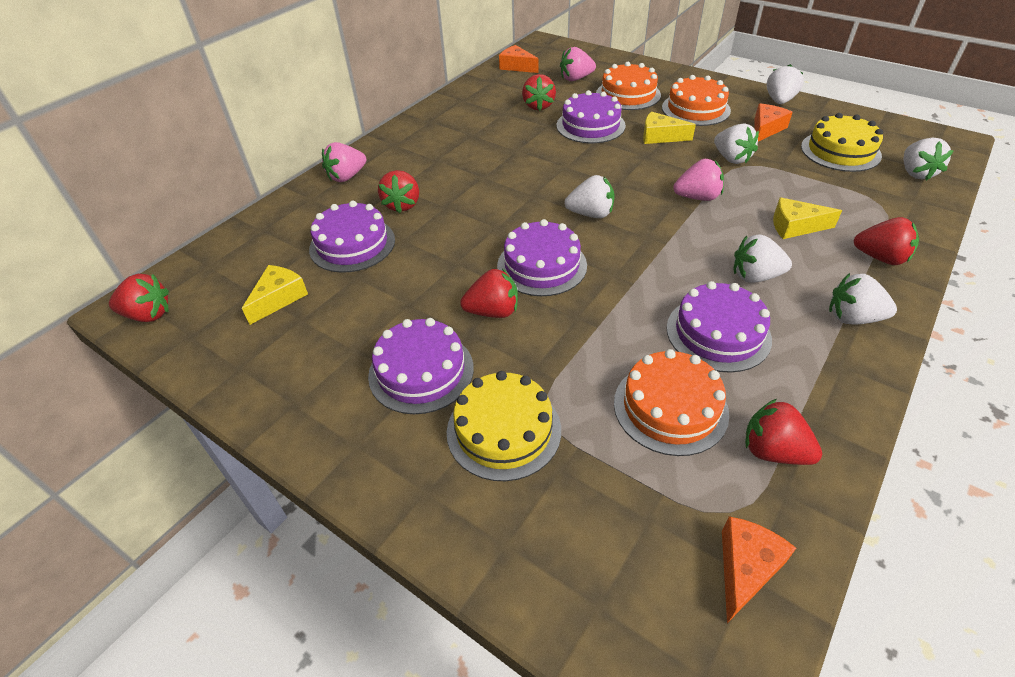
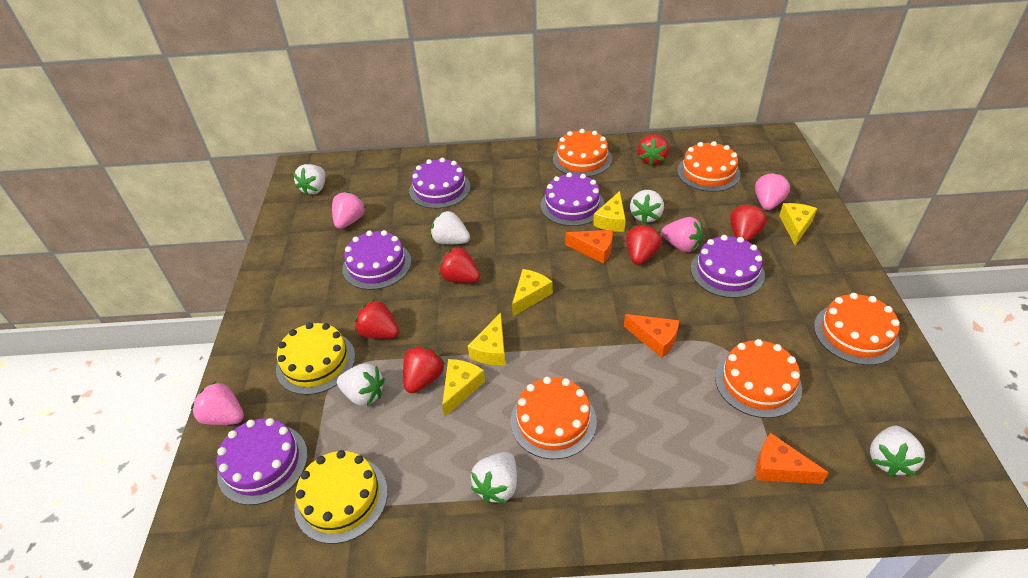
orange cake: 3 -> 5
pink strawberry: 3 -> 4
yellow cheese: 3 -> 5

